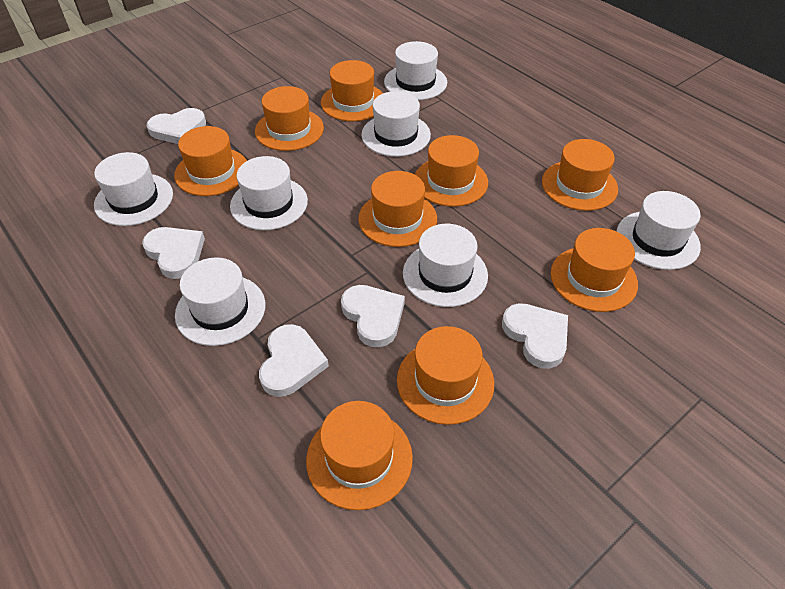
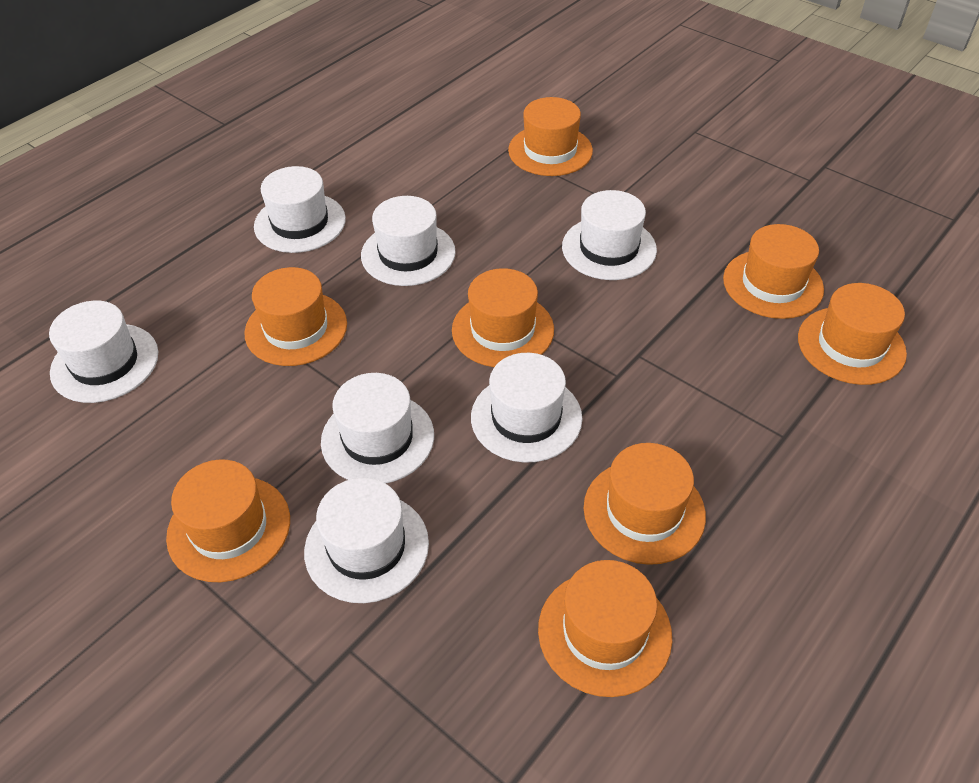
orange hat: 9 -> 8
white heart: 5 -> 0

